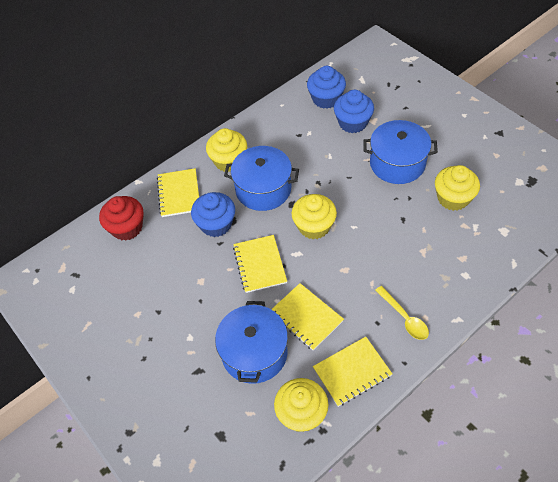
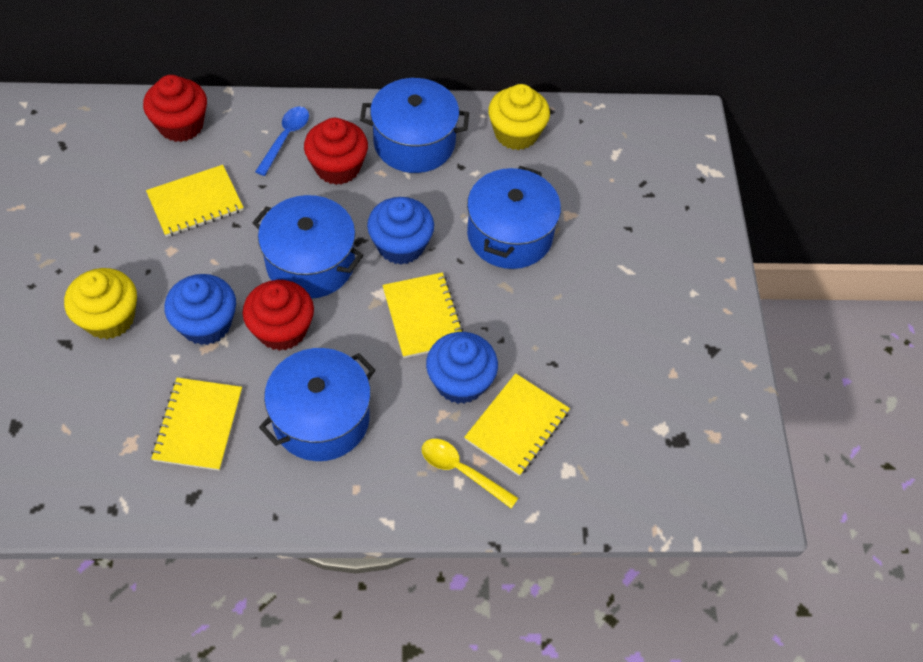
blue pot: 3 -> 4
blue spoon: 0 -> 1
red cupcake: 1 -> 3
yellow cupcake: 4 -> 2

